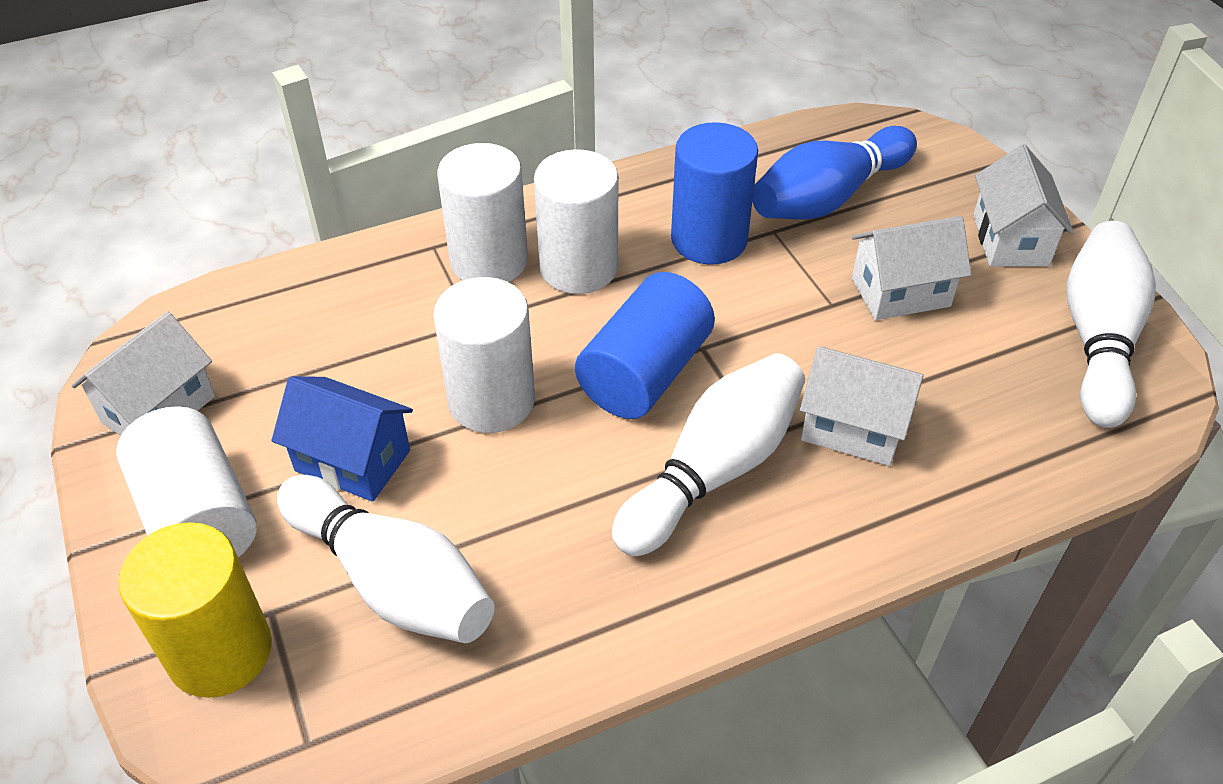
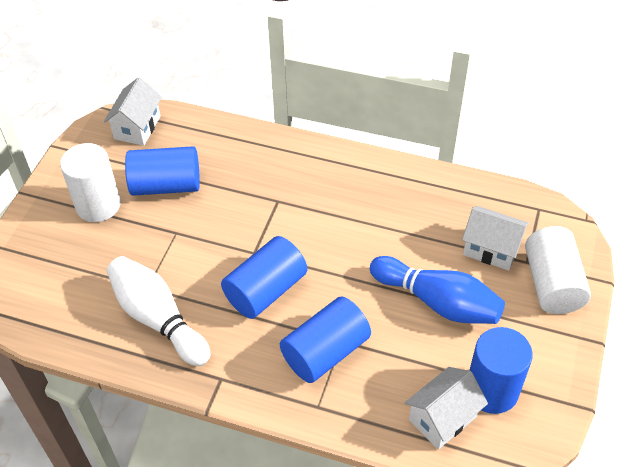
blue cylinder: 2 -> 4
blue house: 1 -> 0
white bowling pin: 3 -> 1
white cylinder: 4 -> 2
white house: 4 -> 3
yellow cylinder: 1 -> 0

